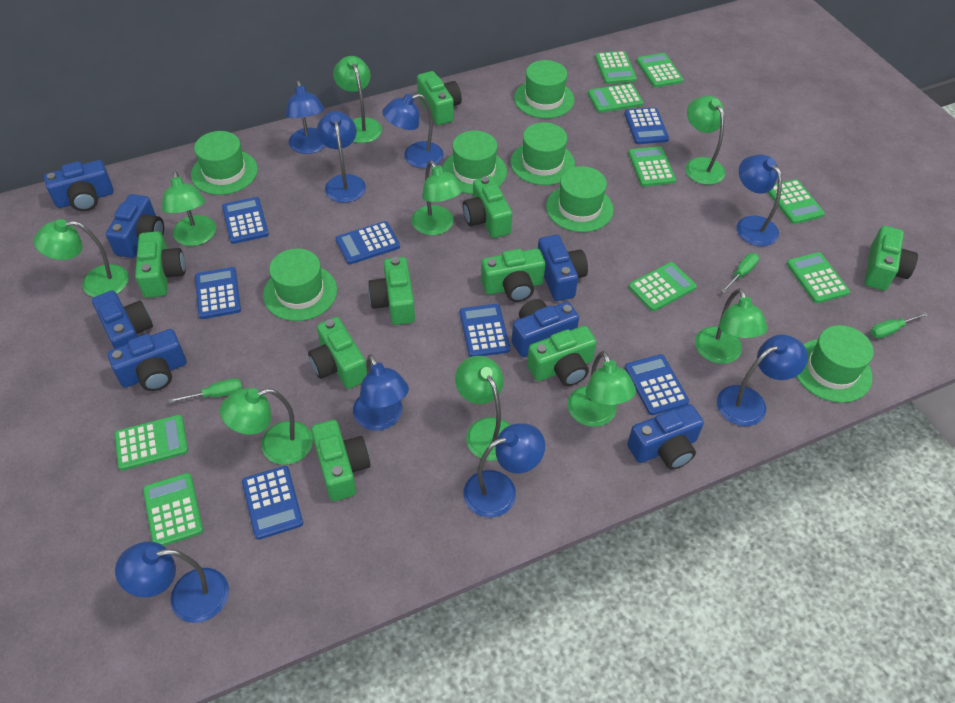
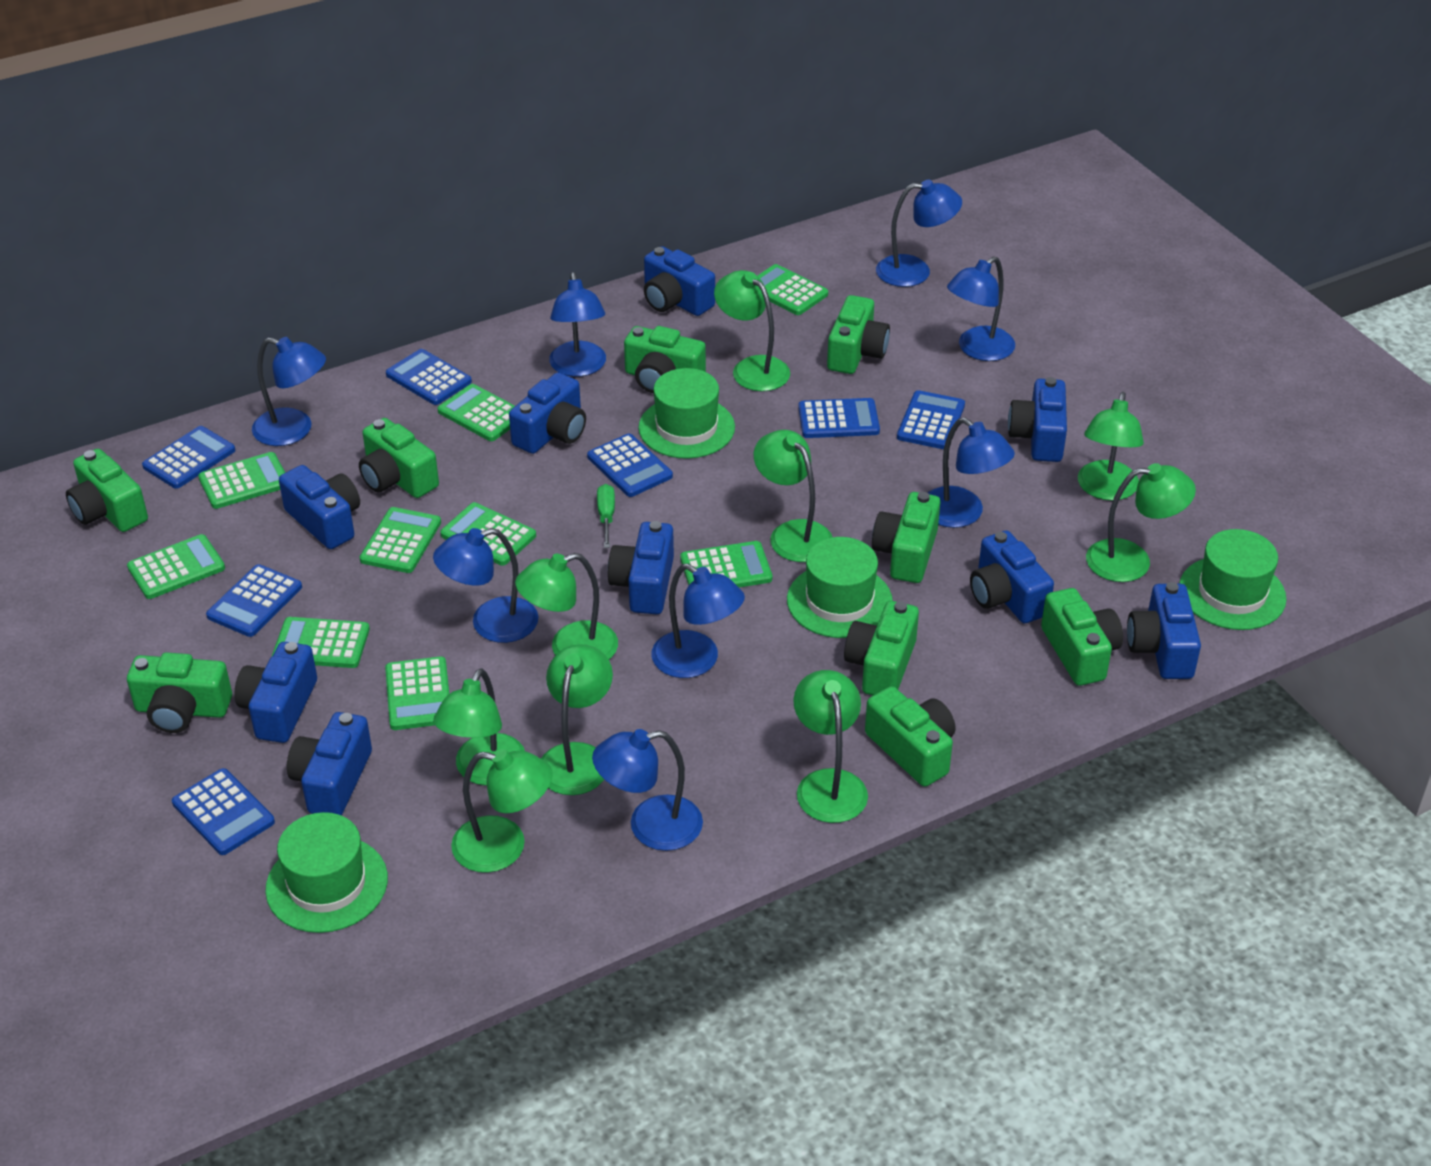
blue camera: 7 -> 9
green hat: 7 -> 4
green screwdriver: 3 -> 1

